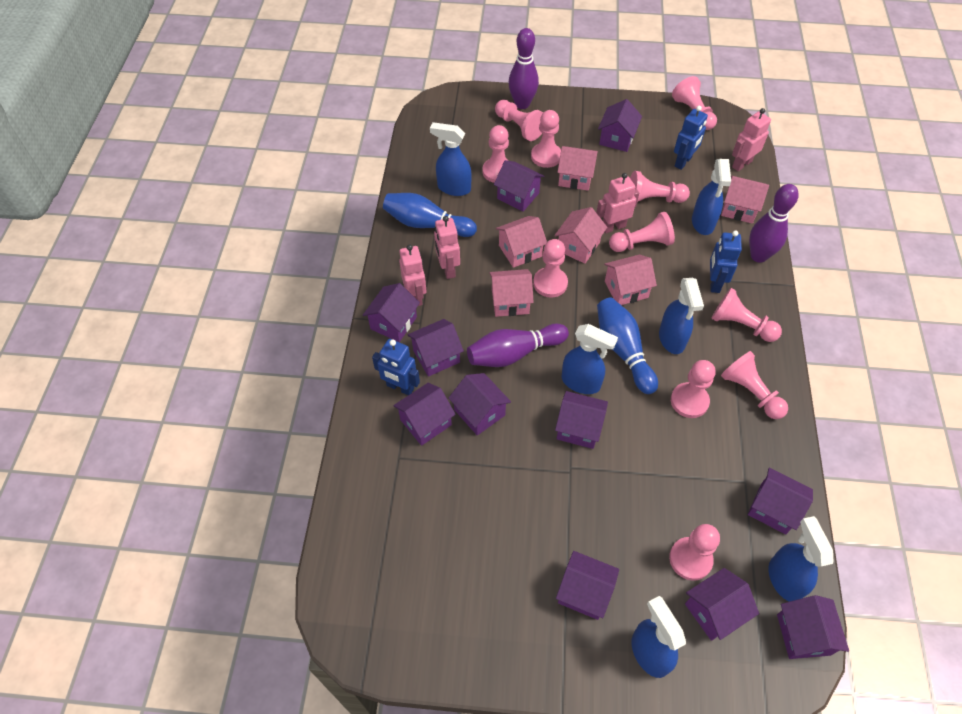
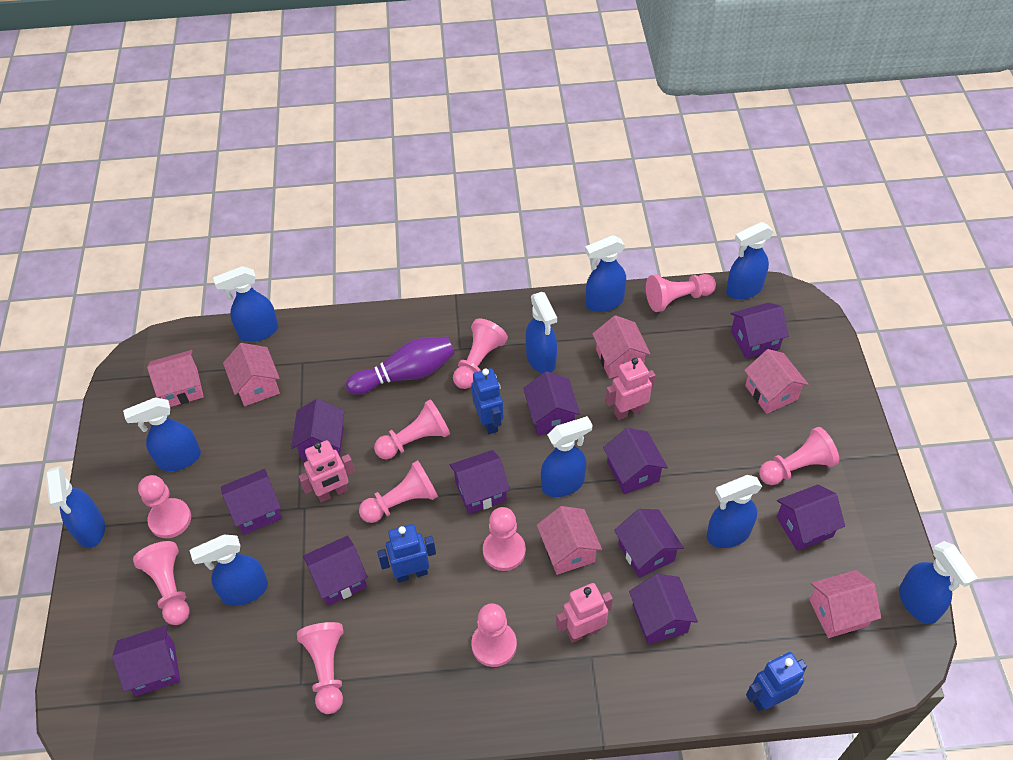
blue bowling pin: 2 -> 0
blue spray bottle: 6 -> 10
pink pawn: 11 -> 10
pink robot: 4 -> 3
purple bowling pin: 3 -> 1

